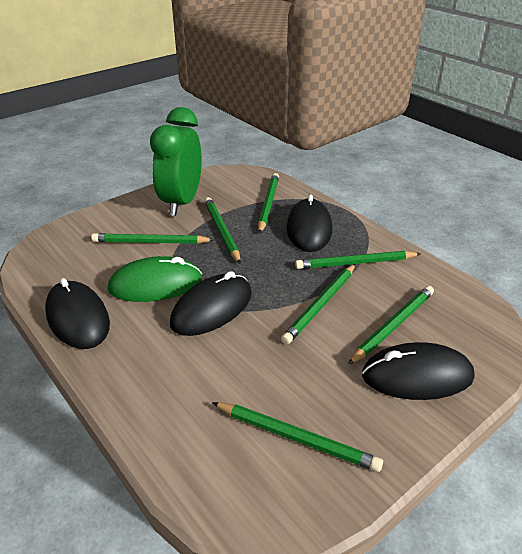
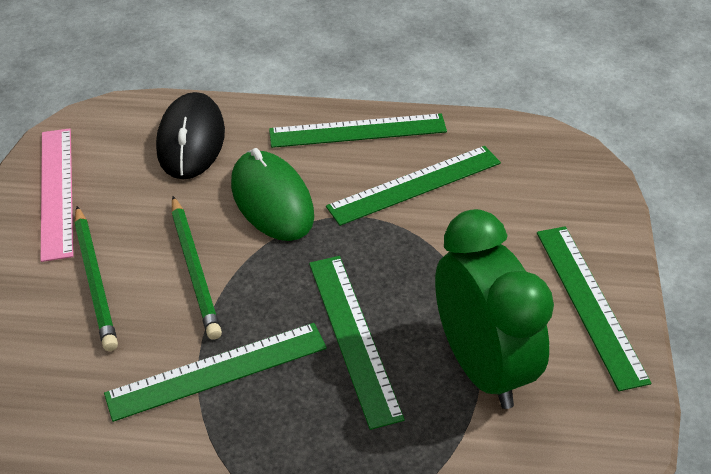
black mouse: 4 -> 1
green pencil: 7 -> 2
green ruler: 0 -> 5
pink ruler: 0 -> 1

